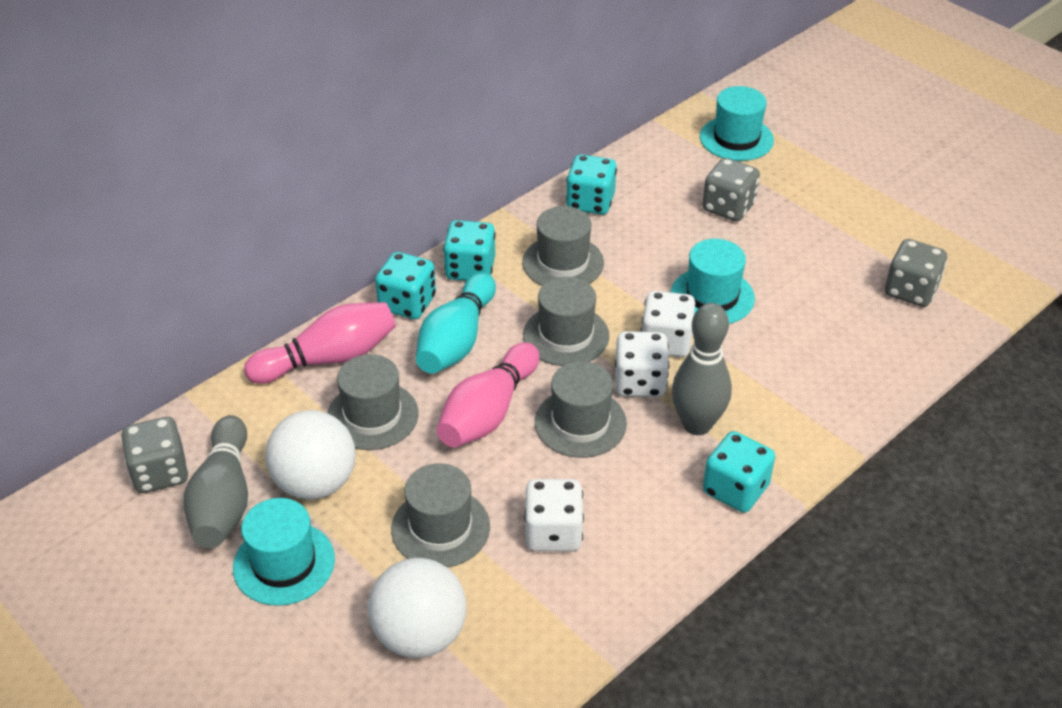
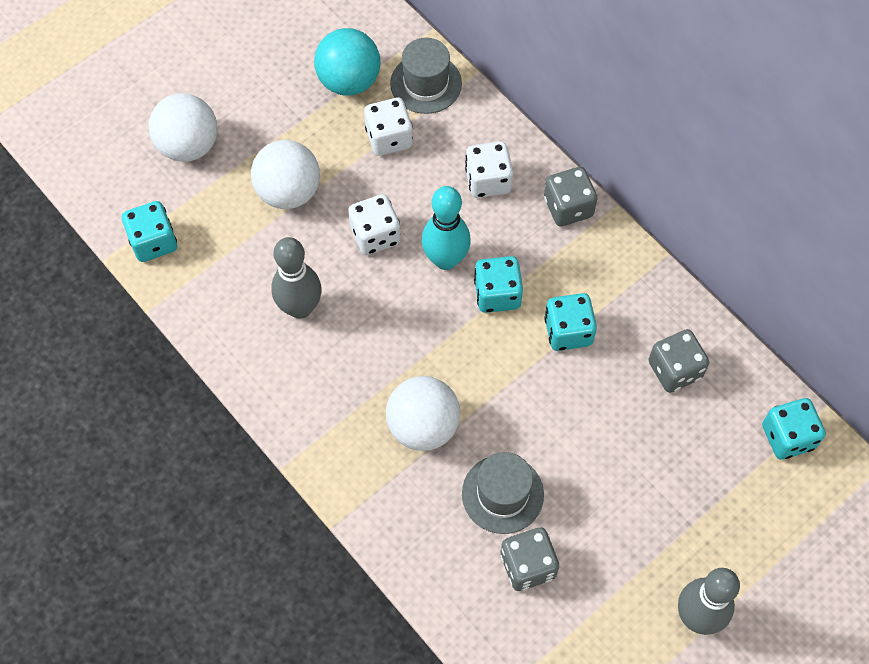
grey hat: 5 -> 2
pink bowling pin: 2 -> 0
turquoise ball: 0 -> 1
turquoise hat: 3 -> 0
white ball: 2 -> 3

